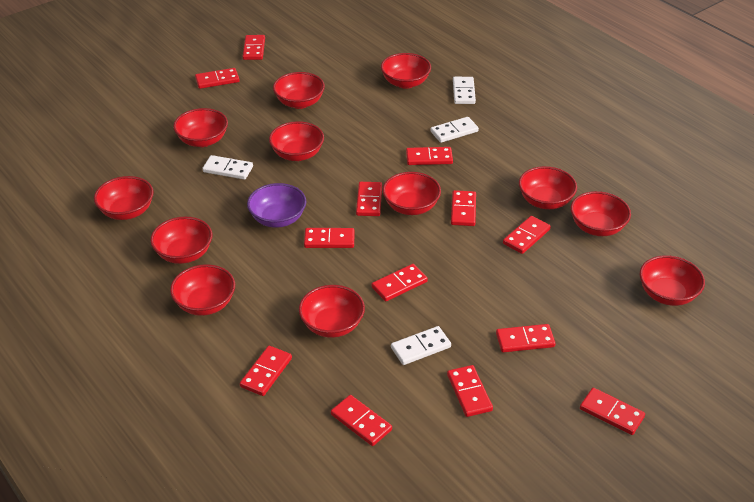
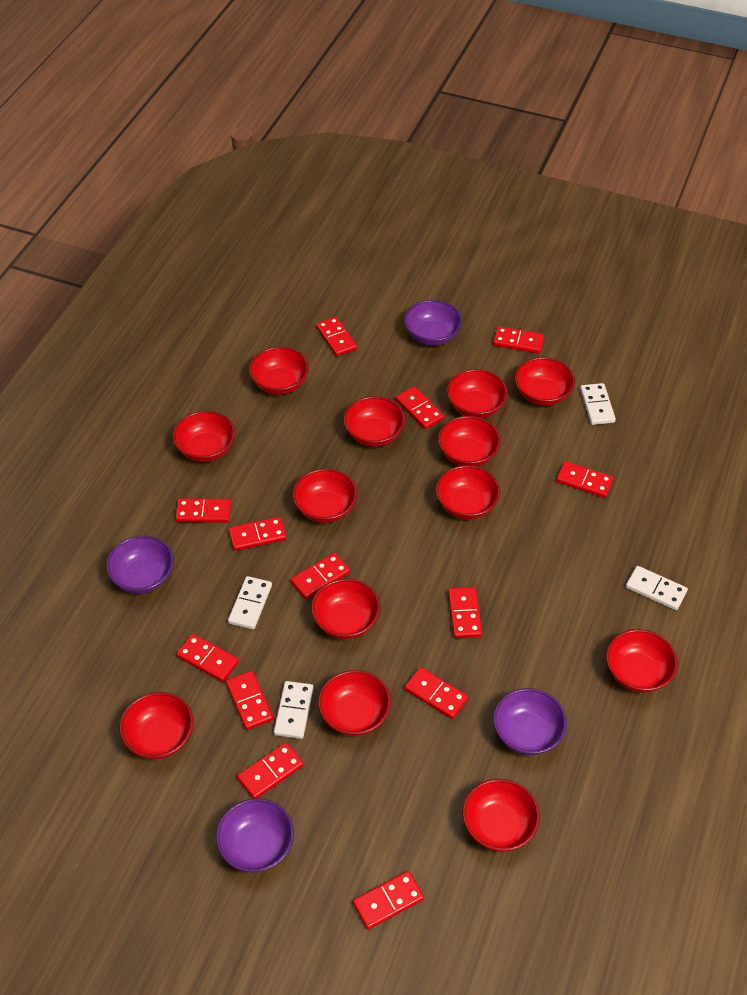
purple bowl: 1 -> 4
red bowl: 12 -> 13

